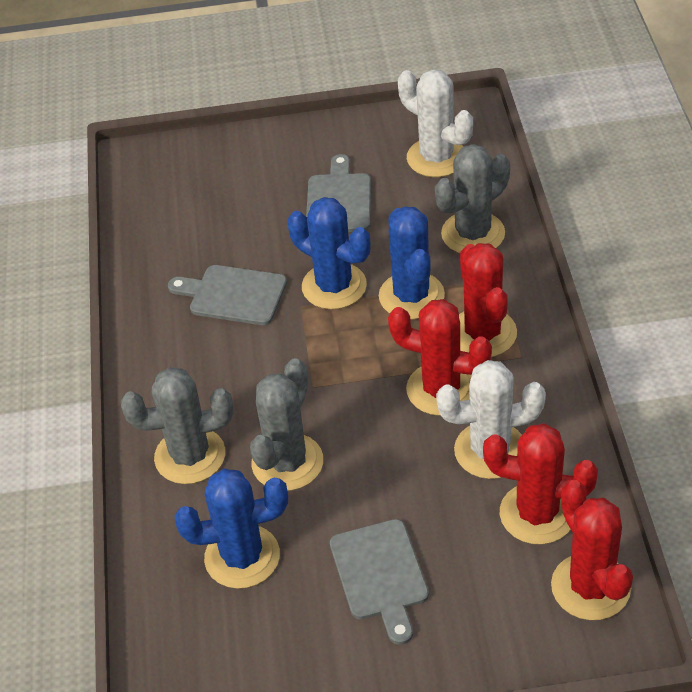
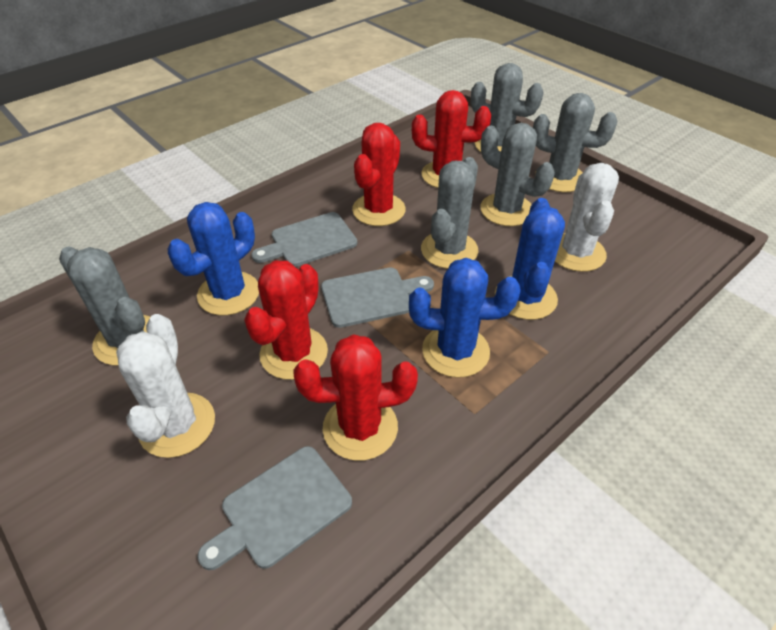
grey cactus: 3 -> 5

